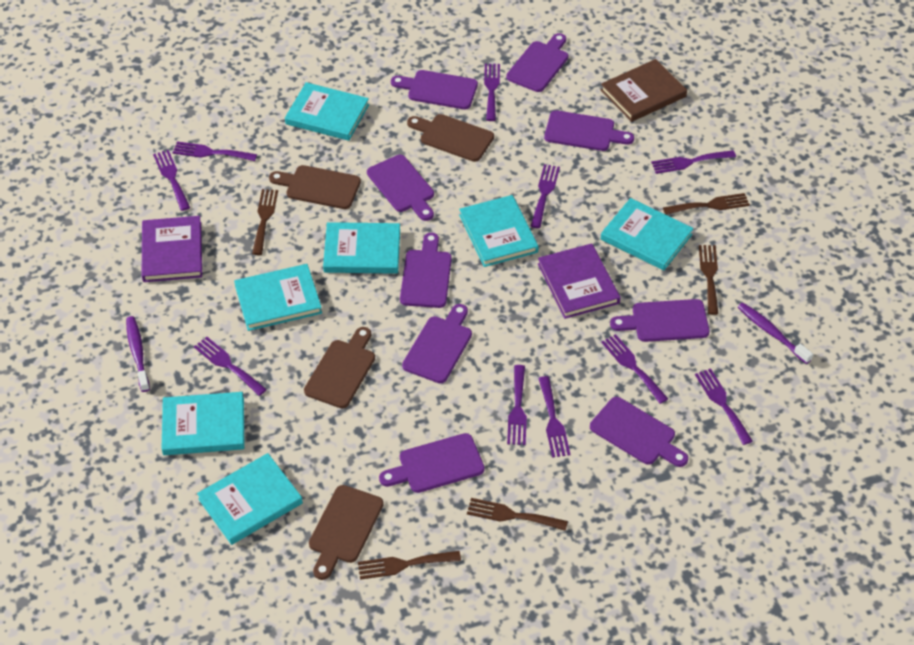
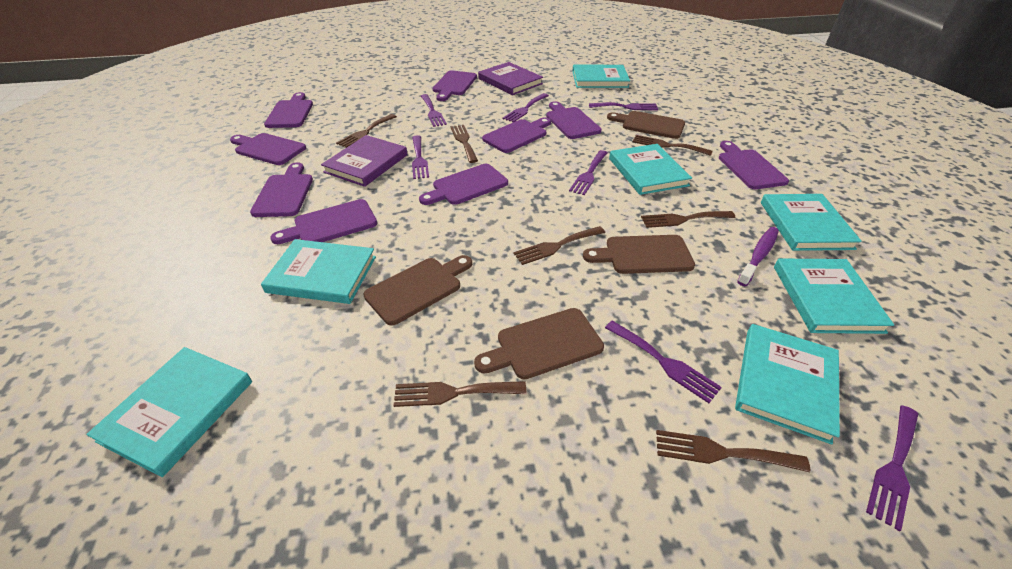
brown book: 1 -> 0
brown fork: 5 -> 7
purple fork: 10 -> 7
purple toothbrush: 2 -> 1

